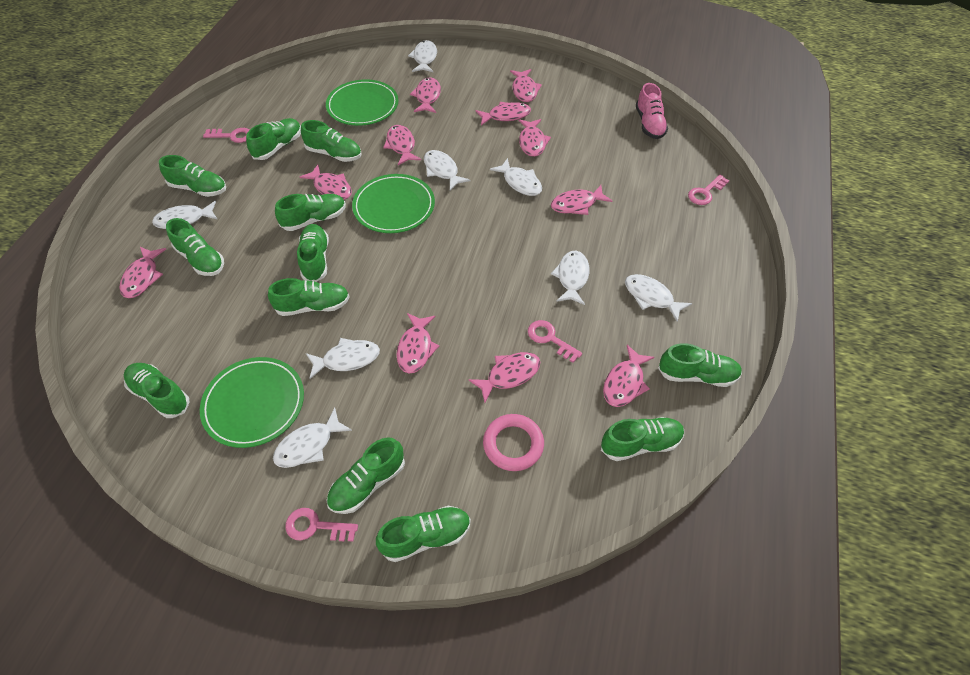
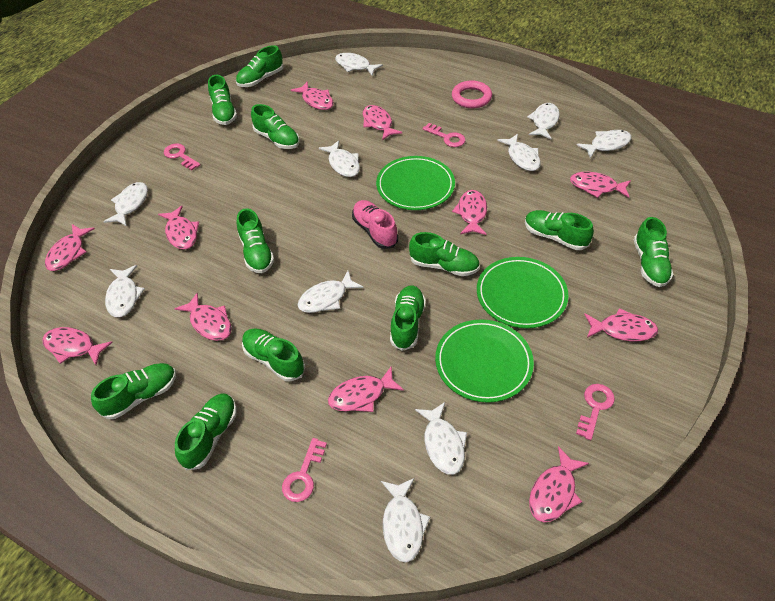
green shoe: 12 -> 11
white fish: 8 -> 10

